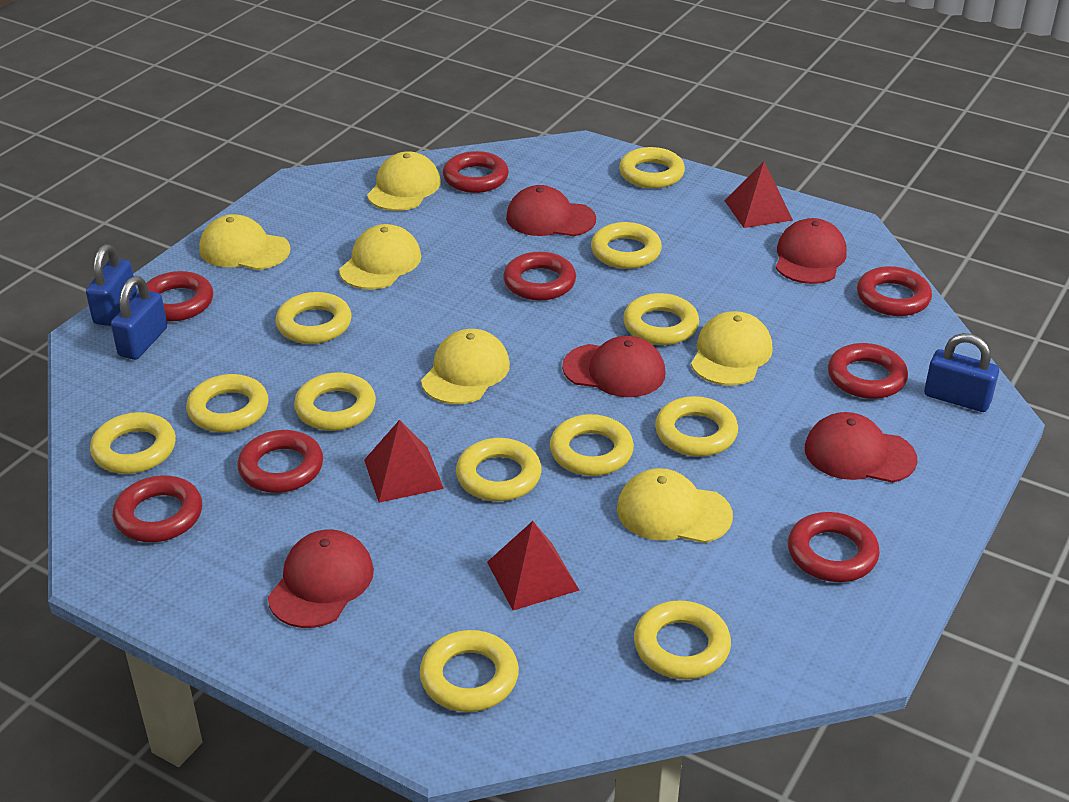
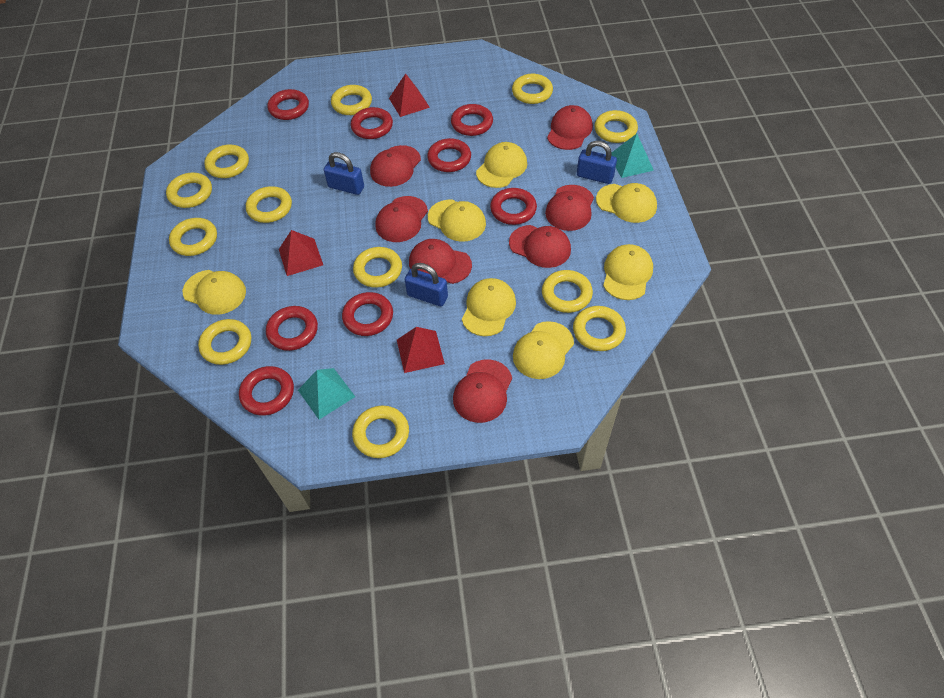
red cap: 5 -> 7
turquoise pyramid: 0 -> 2
yellow cap: 6 -> 7

